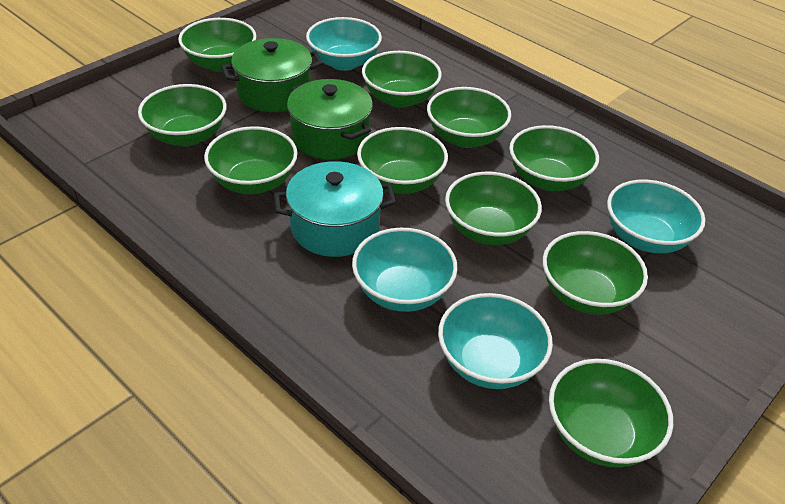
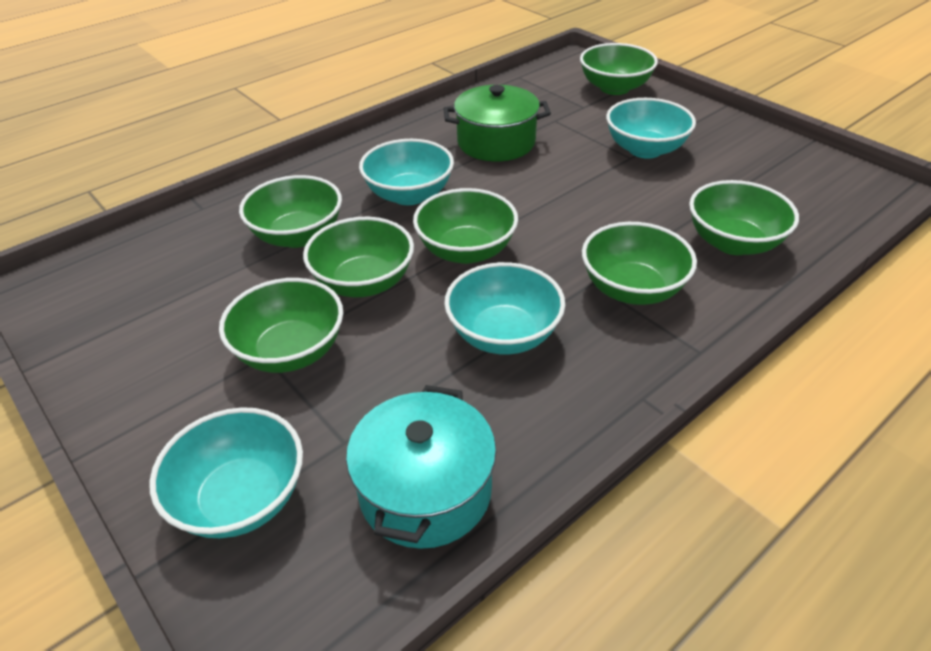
green bowl: 10 -> 7
green pot: 2 -> 1

